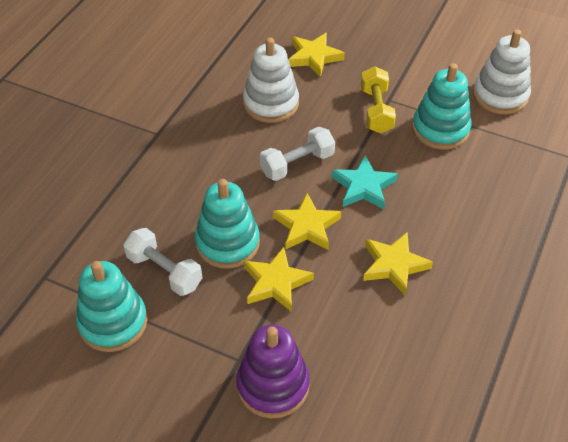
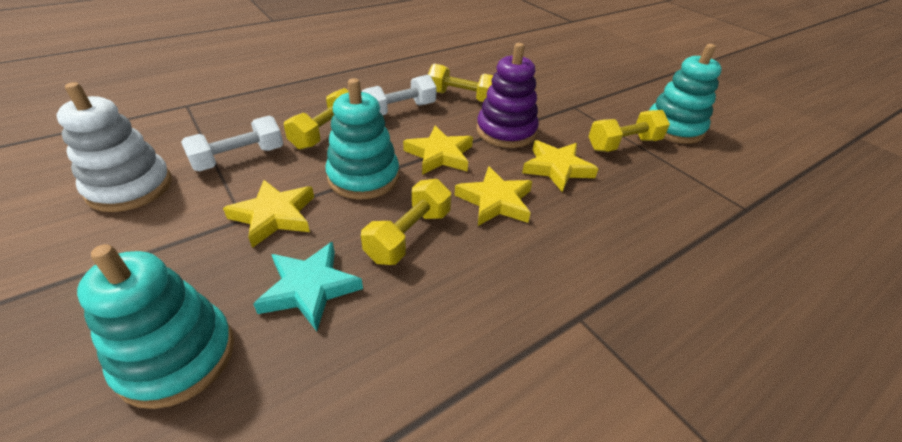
white stacking toy: 2 -> 1
yellow dumbbell: 1 -> 4

